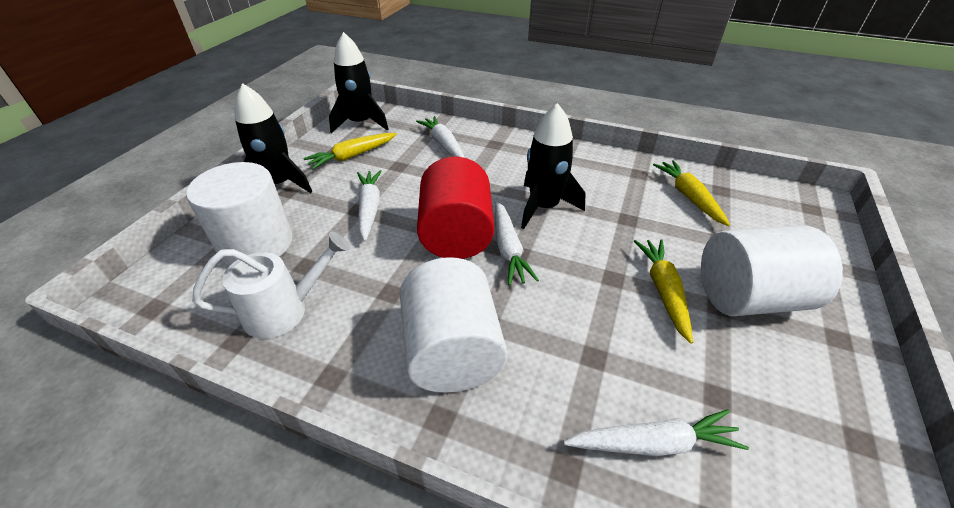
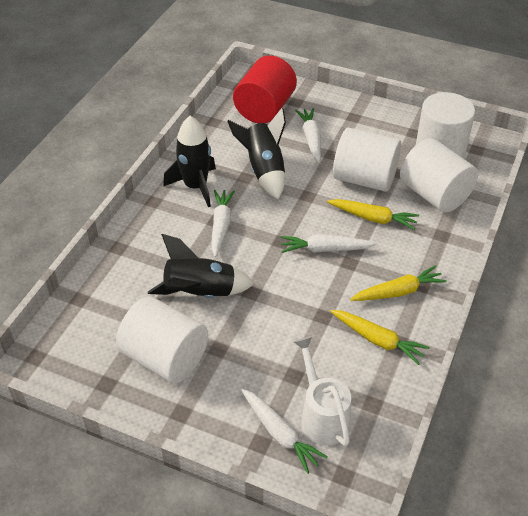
white cylinder: 3 -> 4

